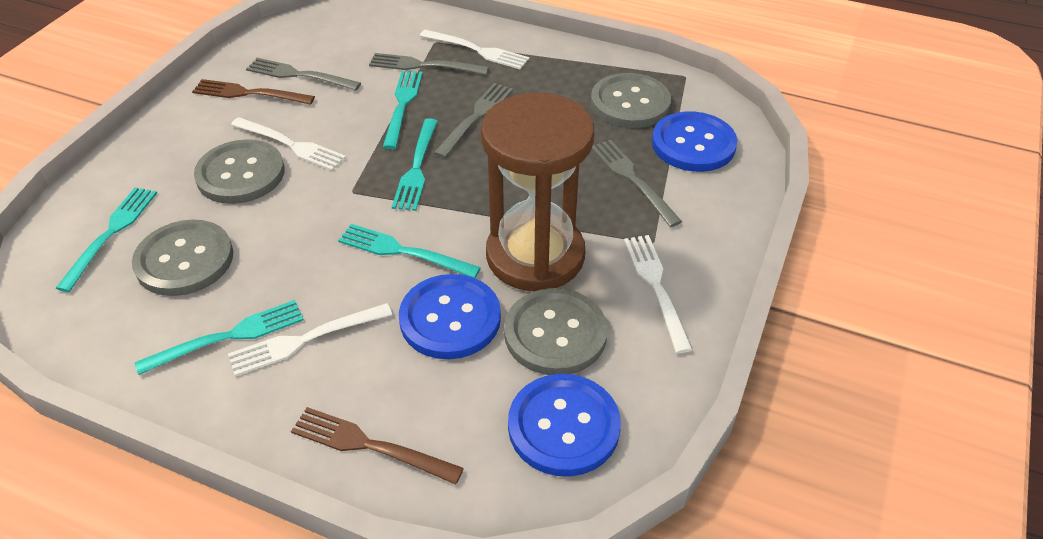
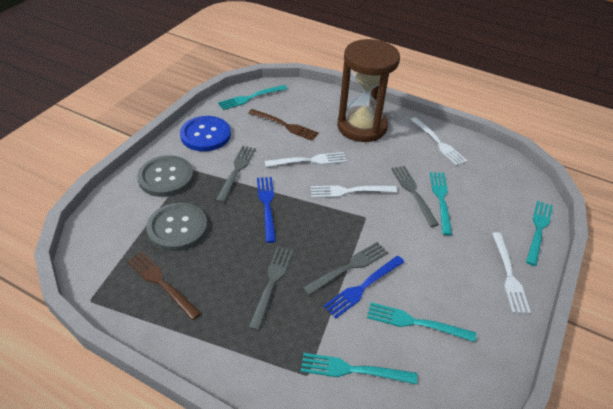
blue button: 3 -> 1
blue fork: 0 -> 2
grey button: 4 -> 2

